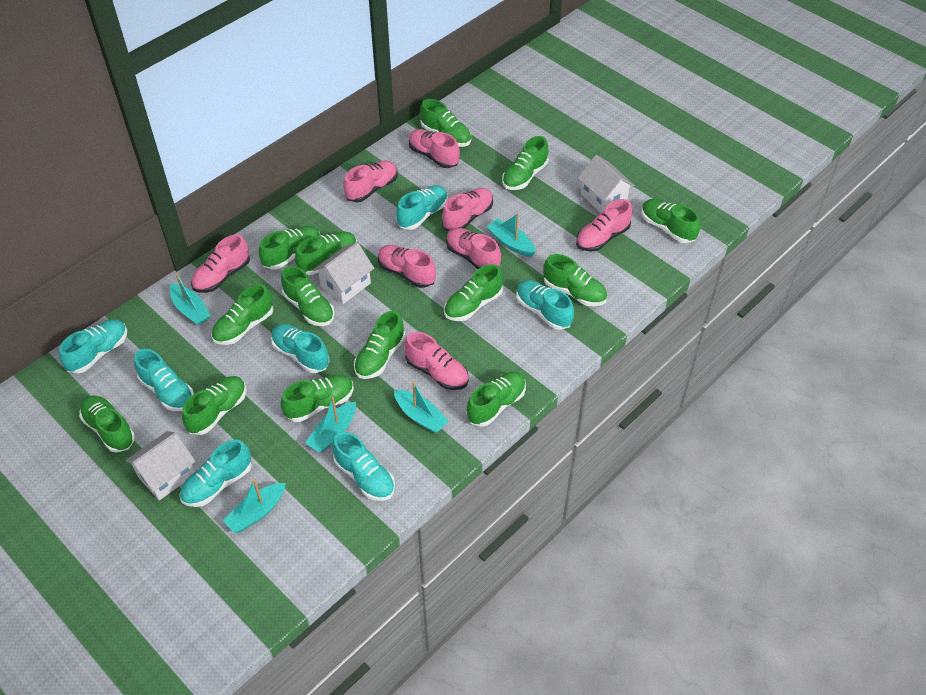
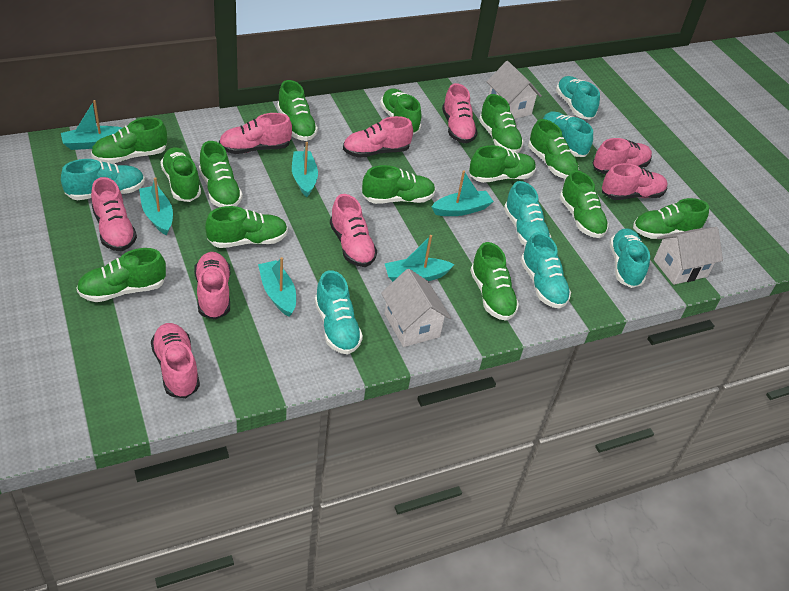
pink shoe: 8 -> 9
turquoise boat: 5 -> 6

